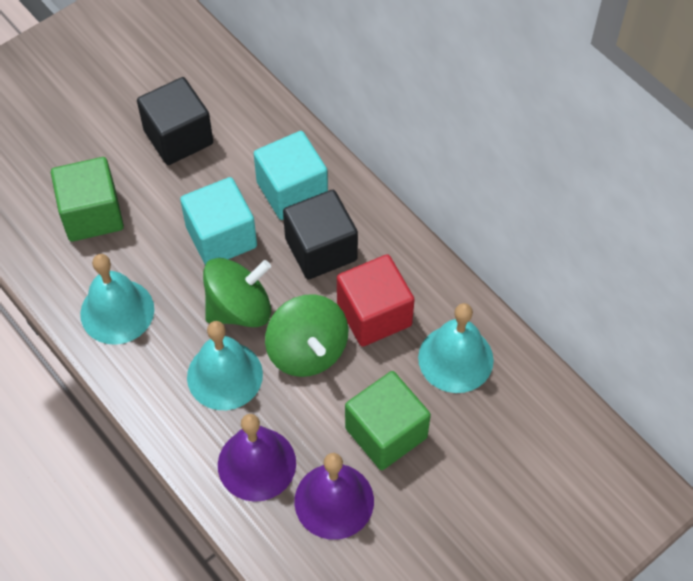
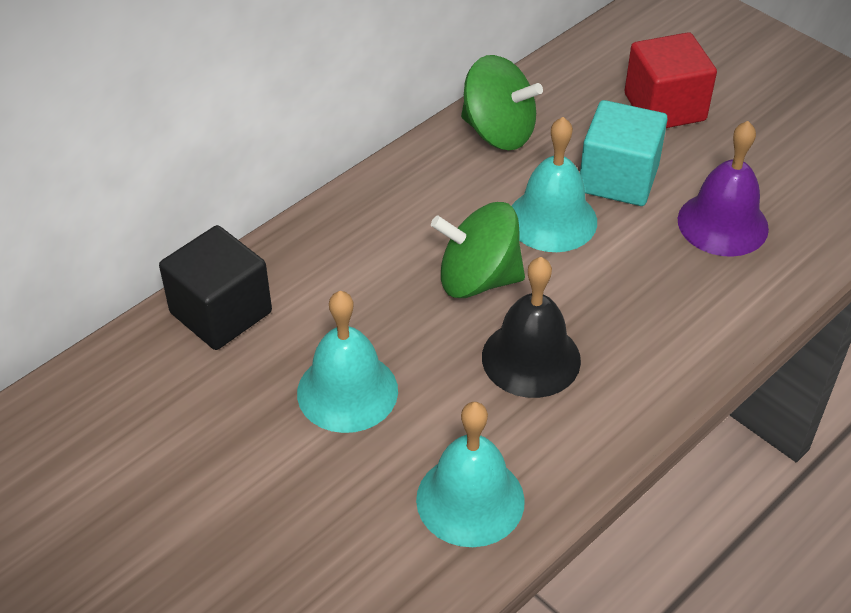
black bell: 0 -> 1
black cube: 2 -> 1
green cube: 2 -> 0
purple bell: 2 -> 1
turquoise cube: 2 -> 1

